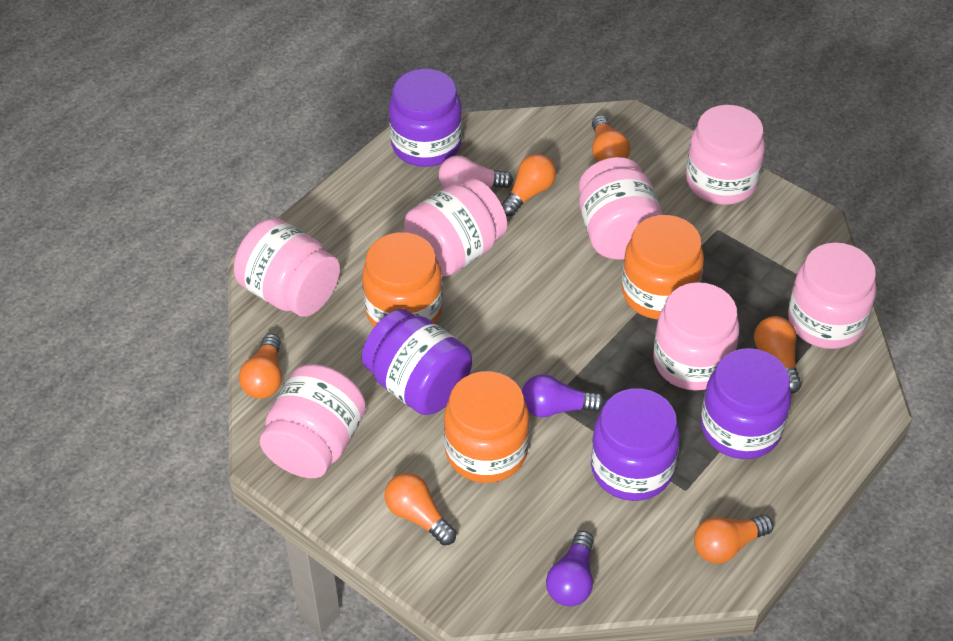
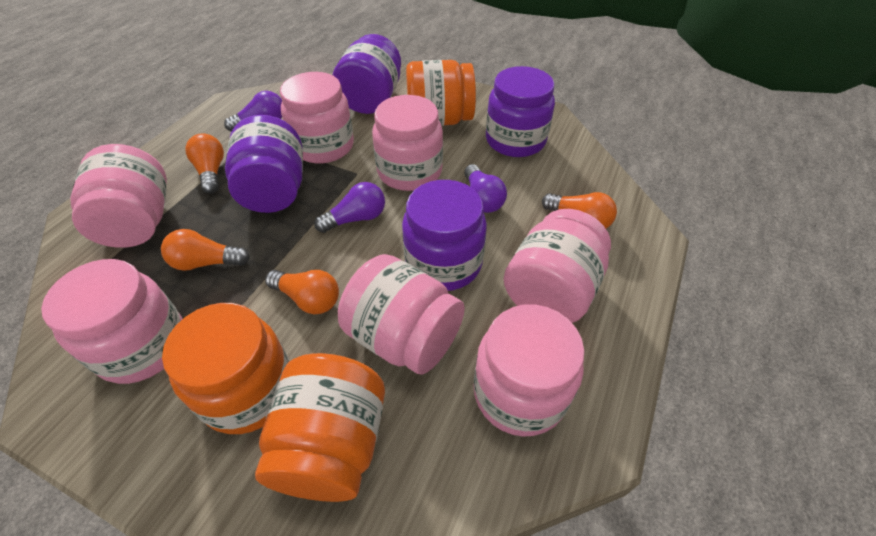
orange light bulb: 6 -> 4
pink light bulb: 1 -> 0
purple light bulb: 2 -> 3

